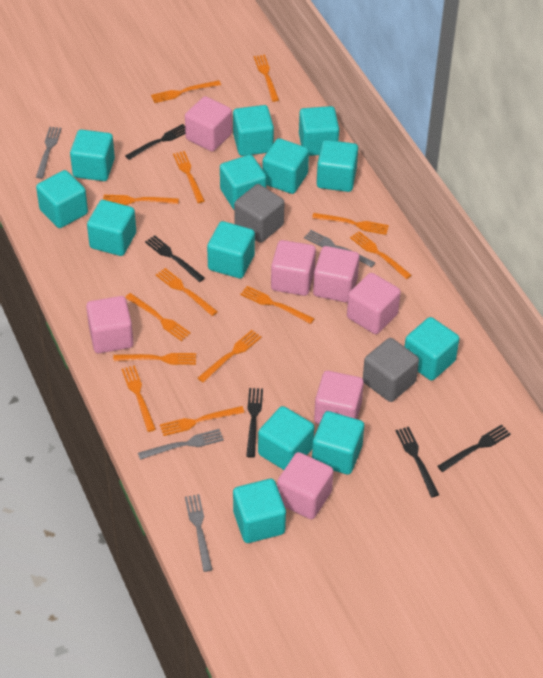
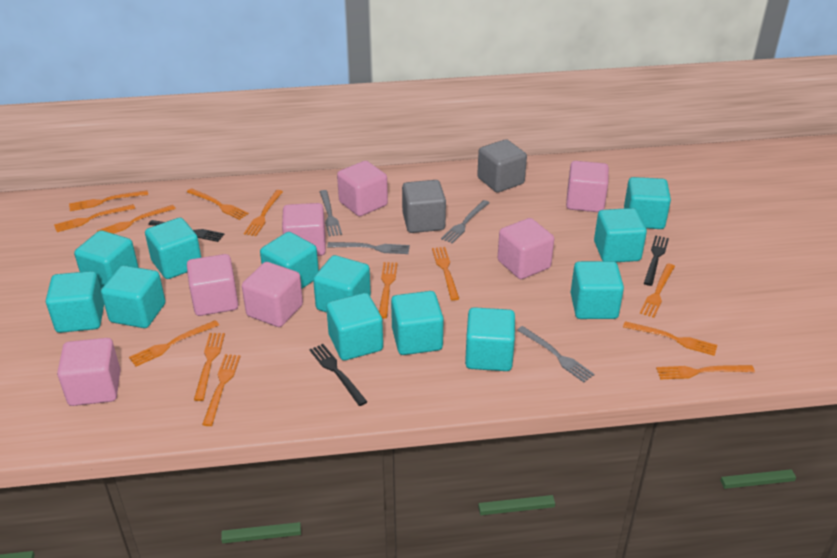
black fork: 5 -> 3
turquoise cube: 13 -> 12

